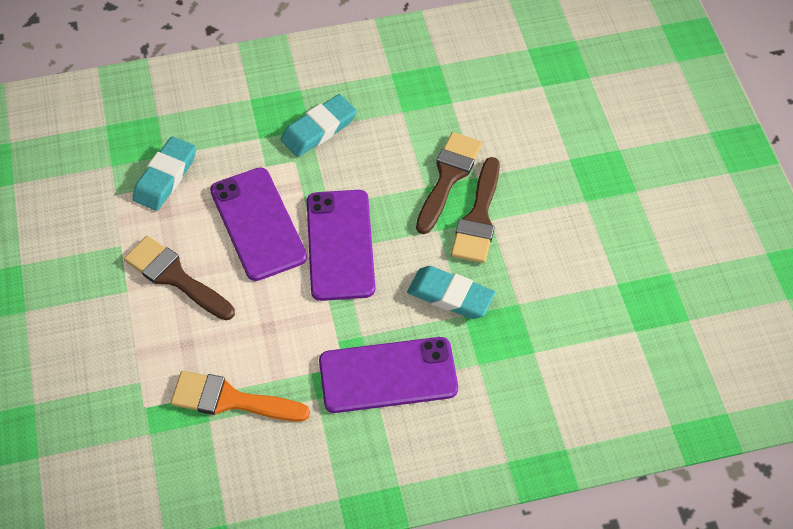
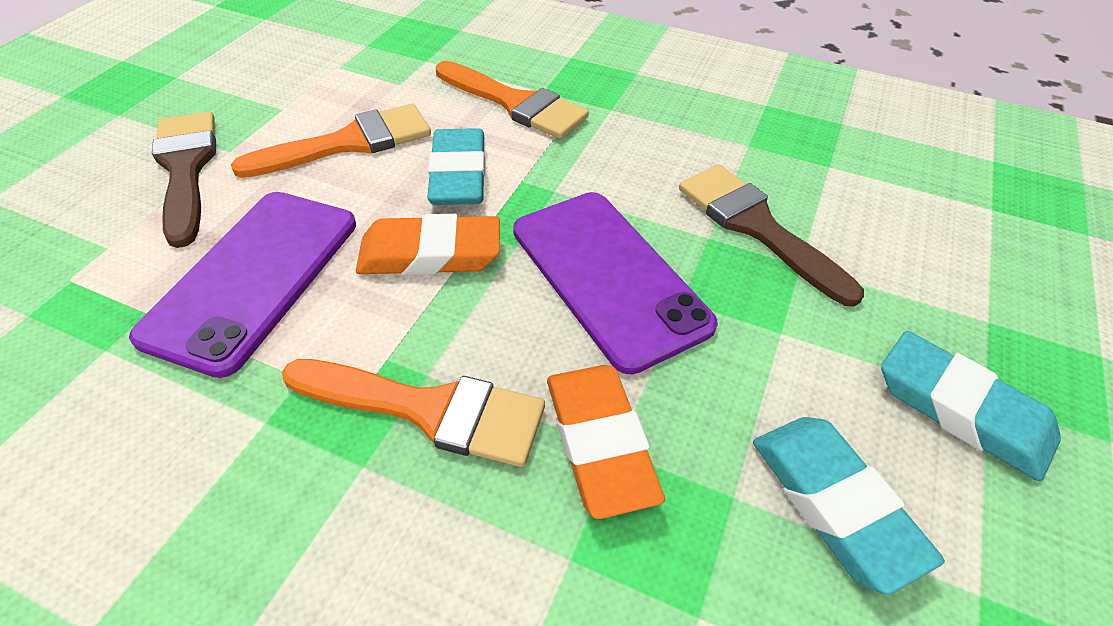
brown brush: 3 -> 2
orange brush: 1 -> 3
orange eraser: 0 -> 2
purple phone: 3 -> 2

